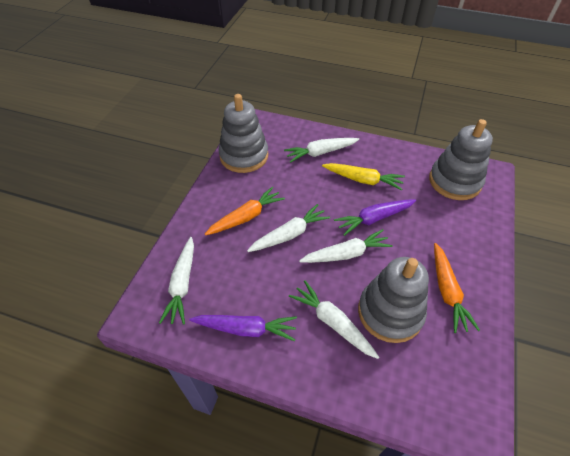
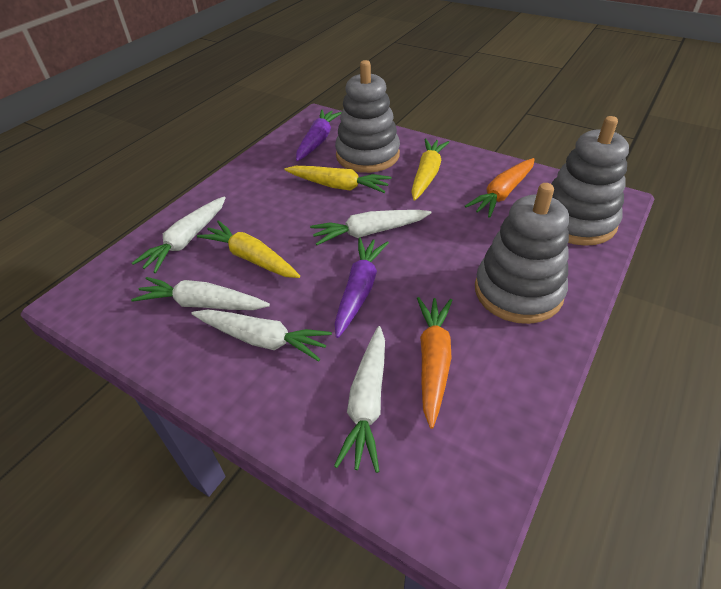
yellow carrot: 1 -> 3

